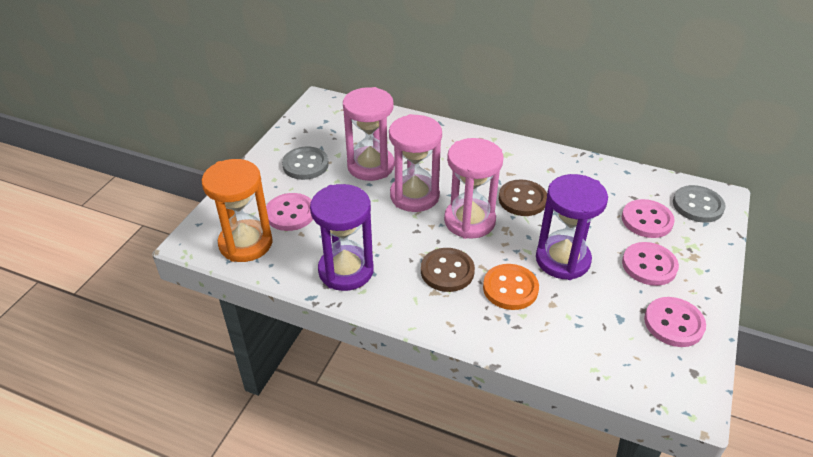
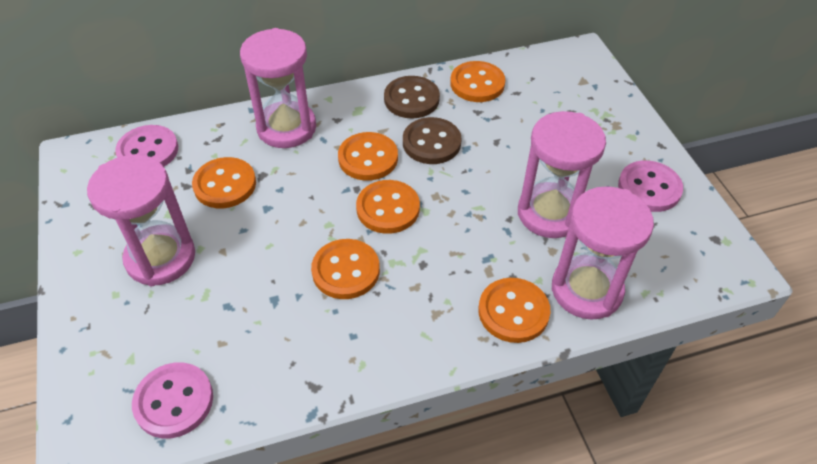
grey button: 2 -> 0
orange button: 1 -> 6
orange hourglass: 1 -> 0
pink button: 4 -> 3
pink hourglass: 3 -> 4
purple hourglass: 2 -> 0

